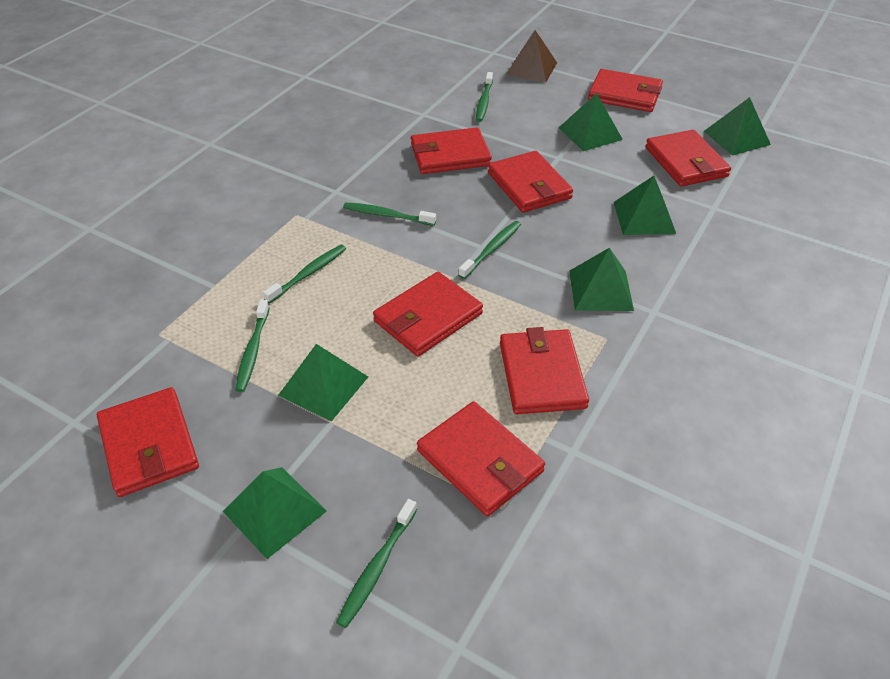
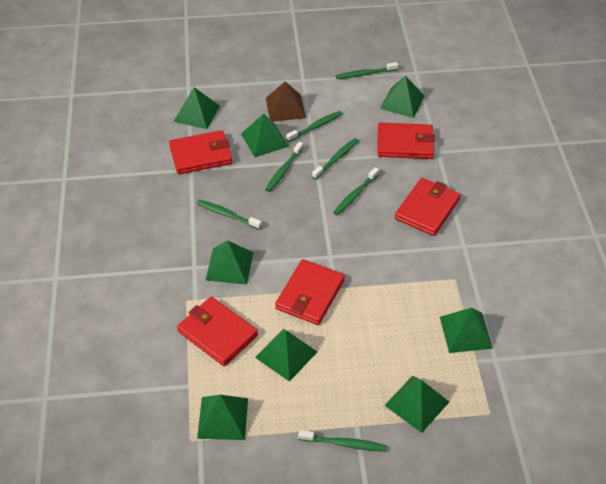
green pyramid: 6 -> 8
green toothbrush: 6 -> 7
red wallet: 8 -> 5

